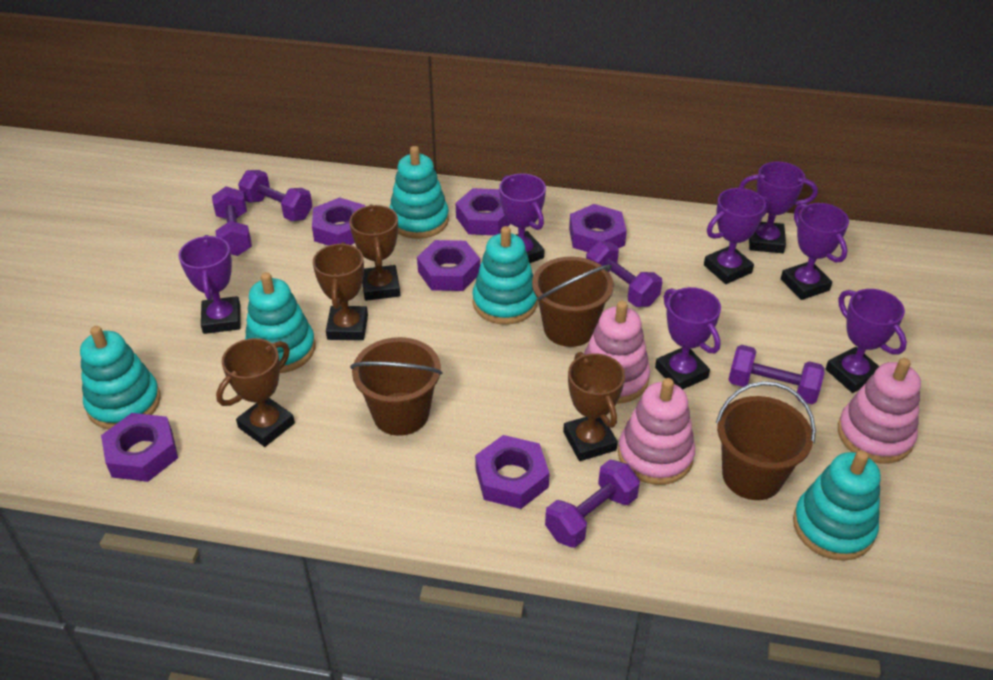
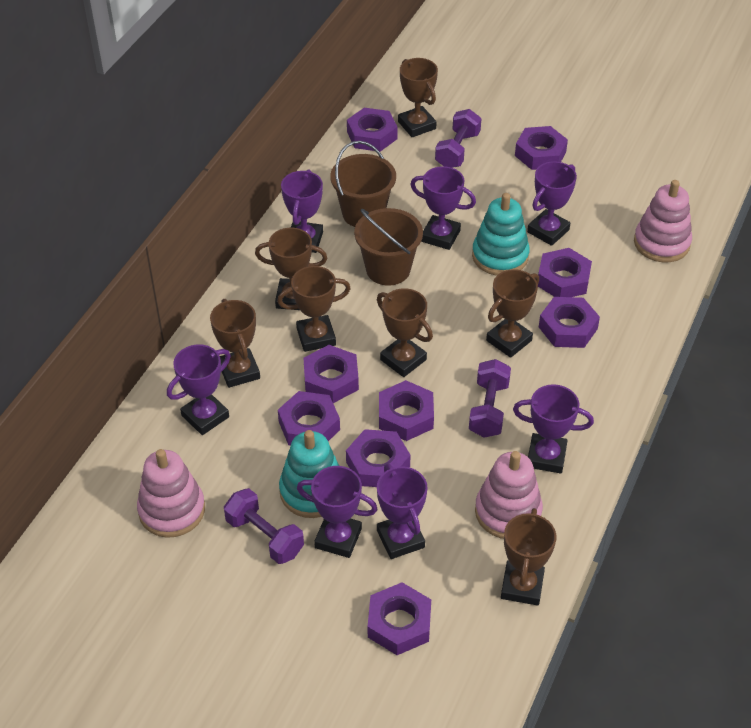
brown bucket: 3 -> 2
brown trophy: 4 -> 7
purple dumbbell: 5 -> 3
purple nut: 6 -> 9
turquoise stacking toy: 5 -> 2

